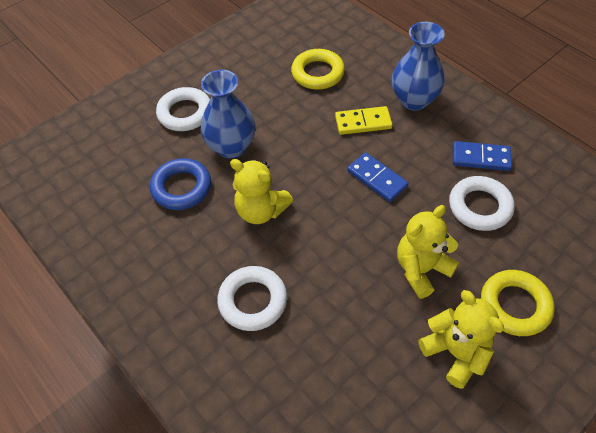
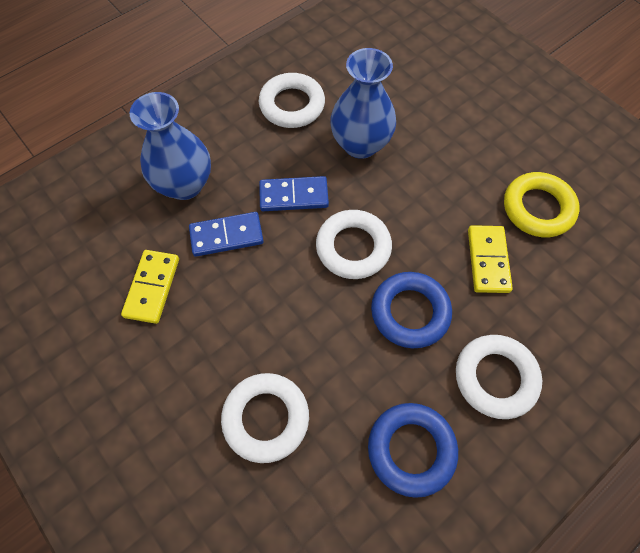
blue ring: 1 -> 2
white ring: 3 -> 4
yellow domino: 1 -> 2
yellow ring: 2 -> 1
yellow teddy bear: 3 -> 0

